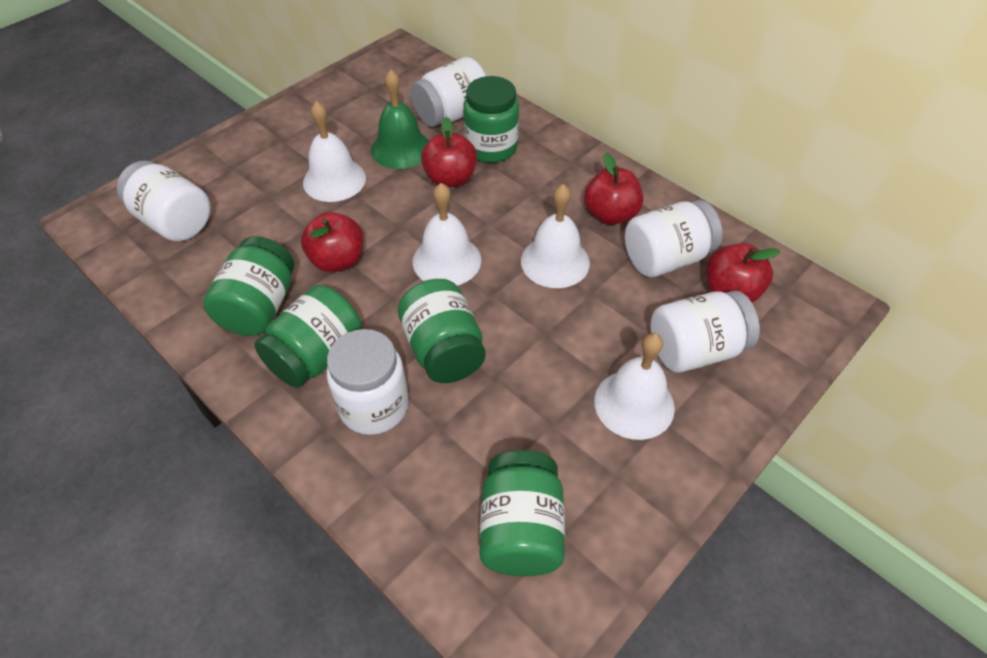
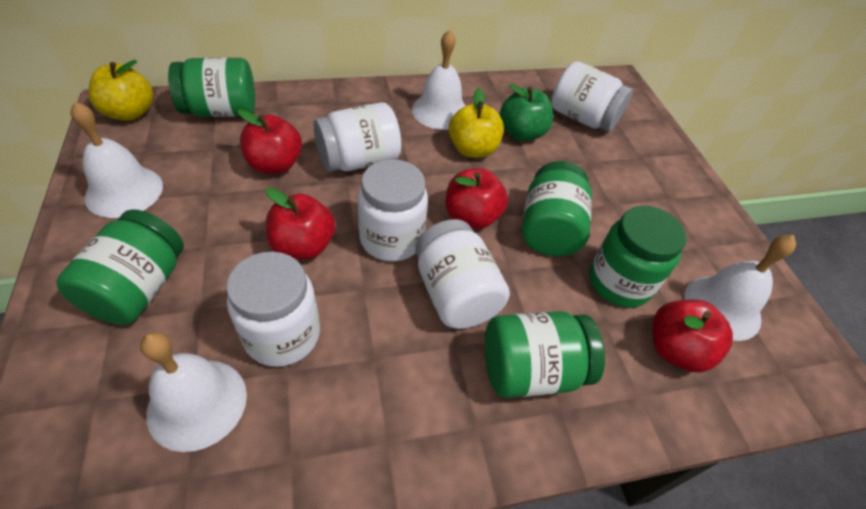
green apple: 0 -> 1
green bell: 1 -> 0
yellow apple: 0 -> 2

